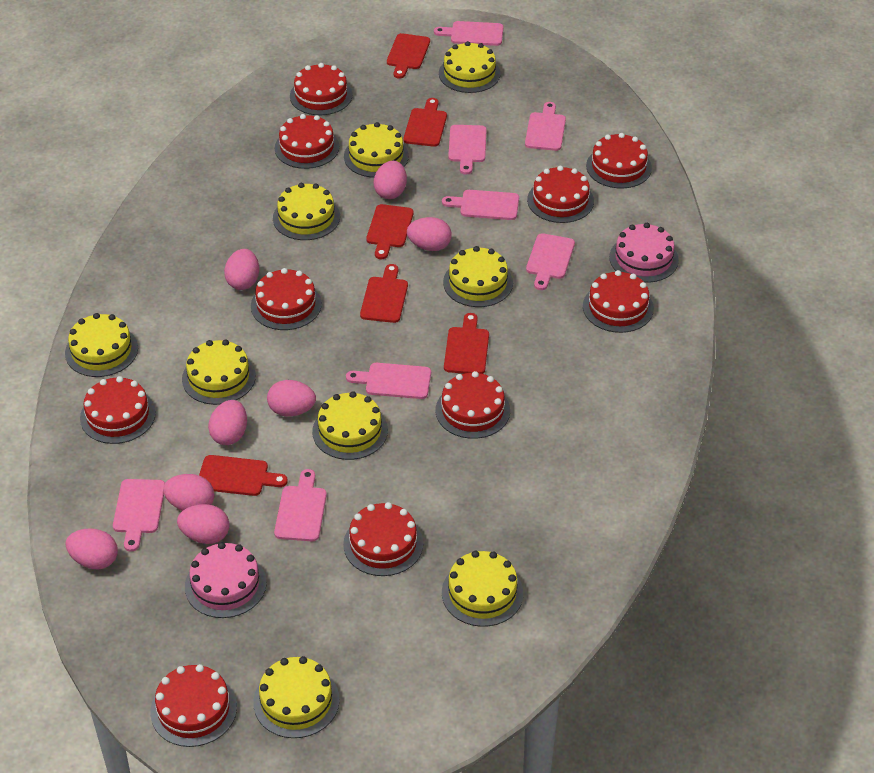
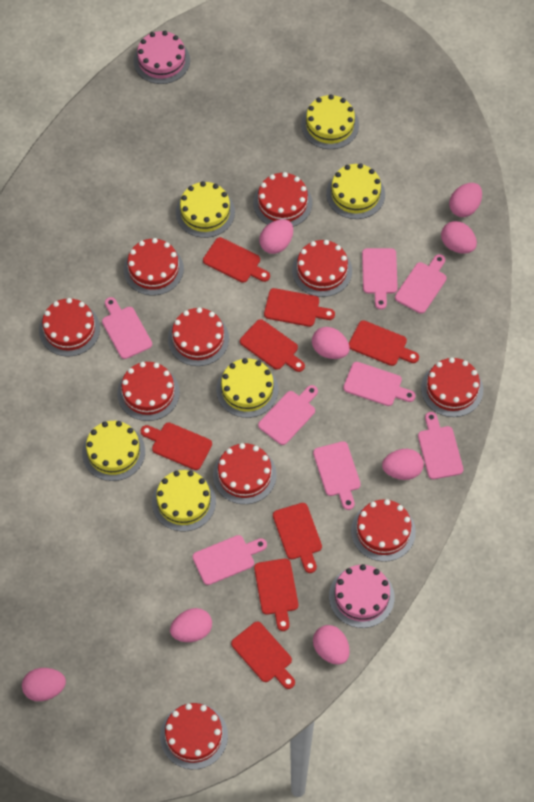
red cutting board: 6 -> 8
yellow cake: 9 -> 6

